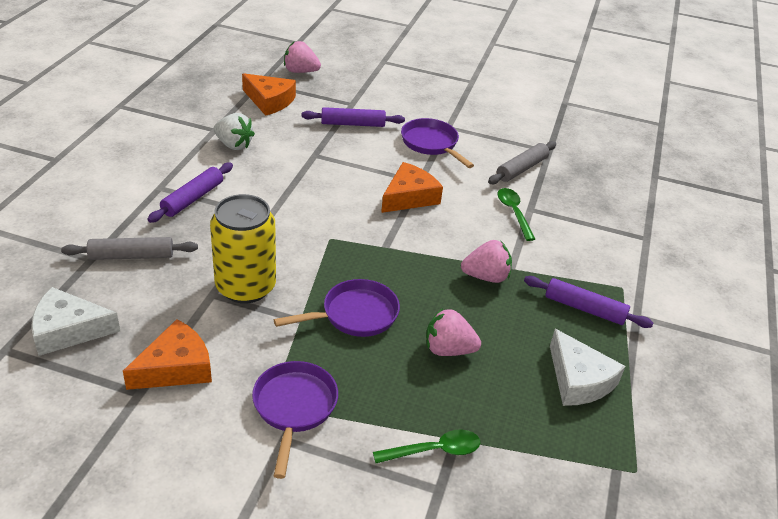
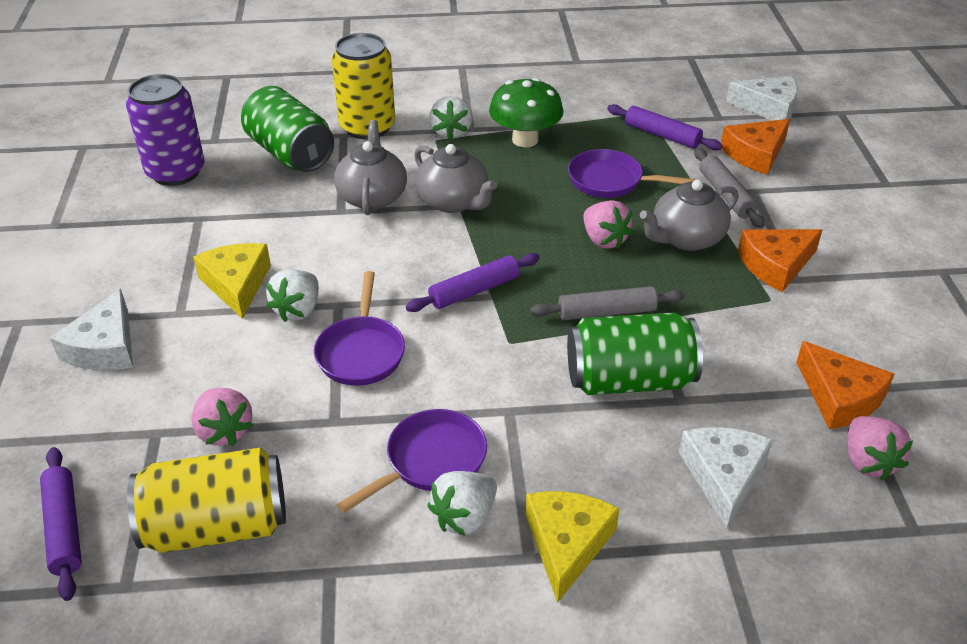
green can: 0 -> 2
green mushroom: 0 -> 1
green spoon: 2 -> 0
grey teapot: 0 -> 3
purple can: 0 -> 1
white cheese: 2 -> 3
white strawberry: 1 -> 3
yellow can: 1 -> 2
yellow cheese: 0 -> 2

